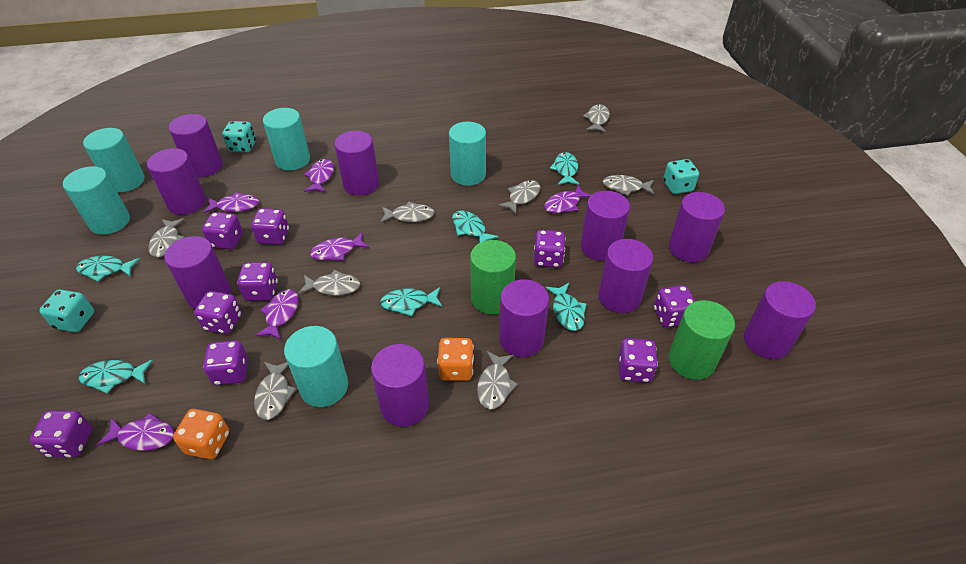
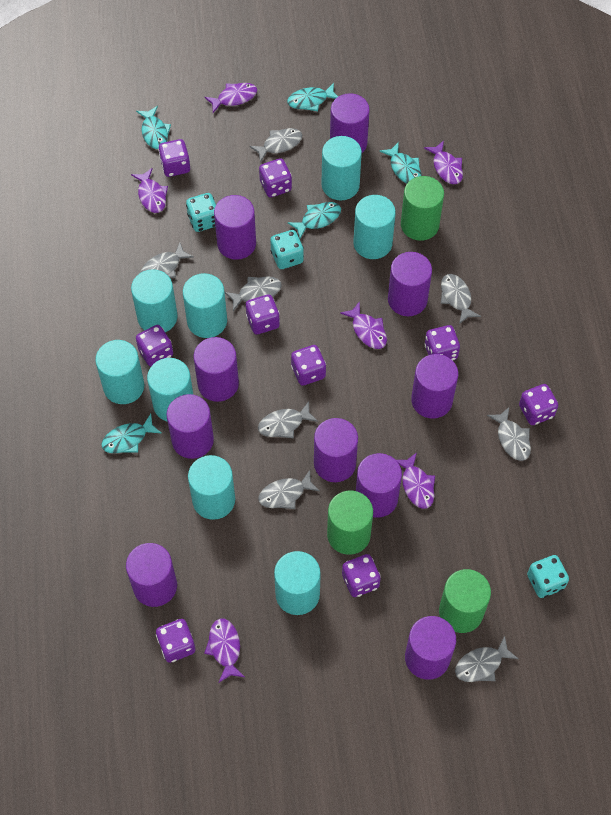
green cylinder: 2 -> 3
orange dice: 2 -> 0
turquoise cylinder: 5 -> 8
turquoise fish: 6 -> 5

